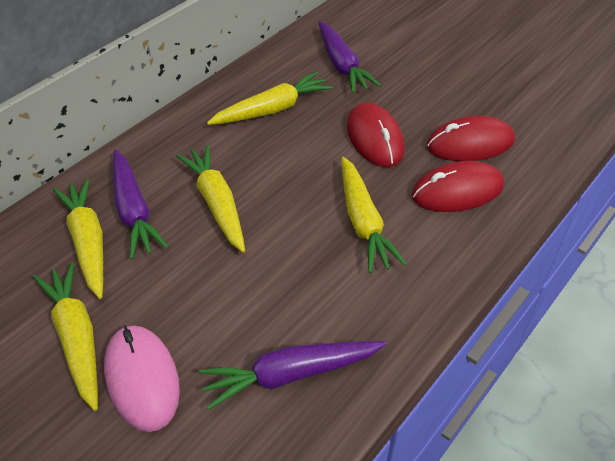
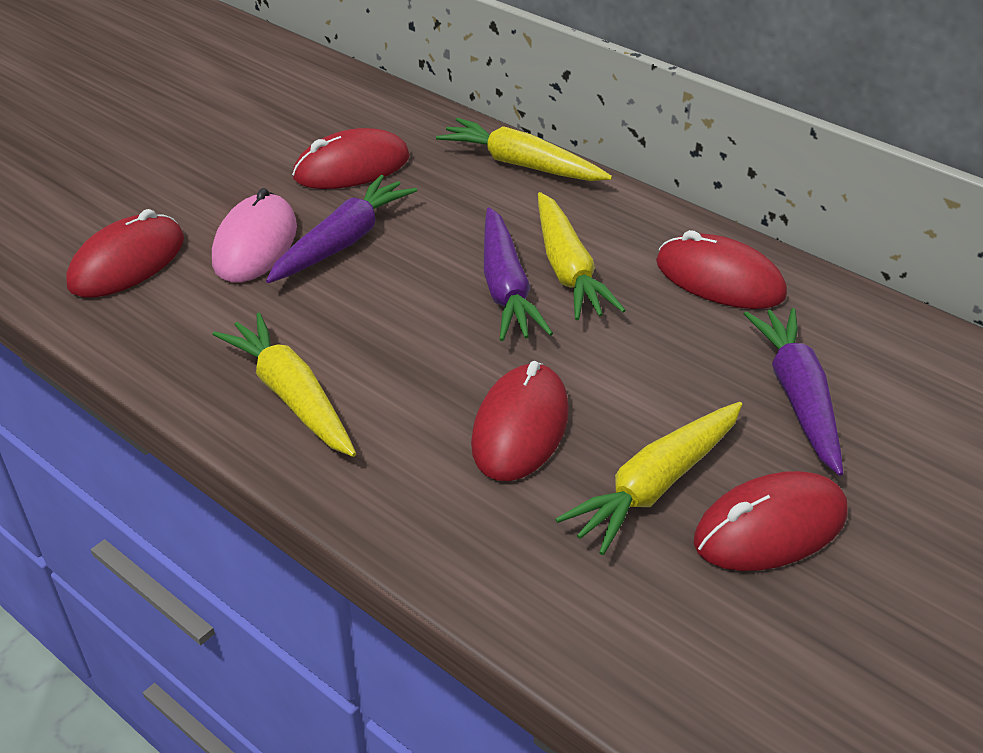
red mouse: 3 -> 5
yellow carrot: 5 -> 4

